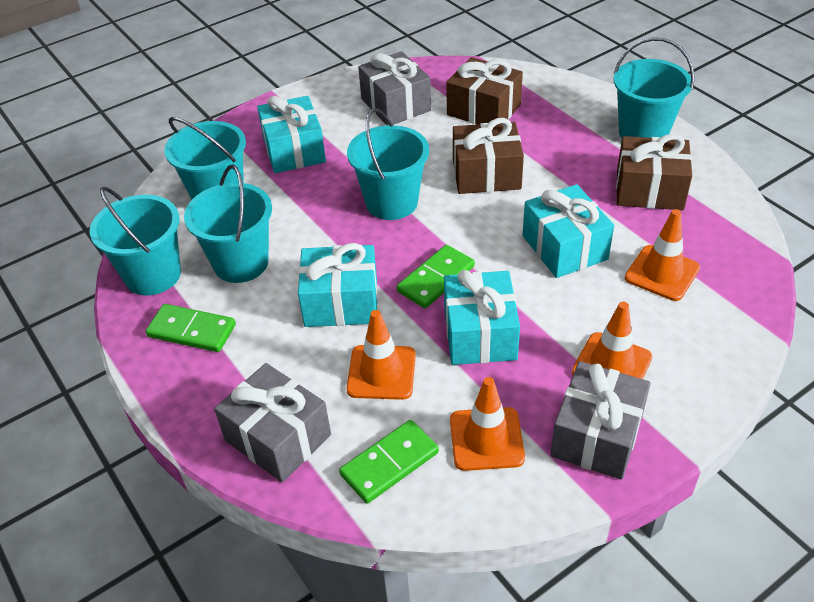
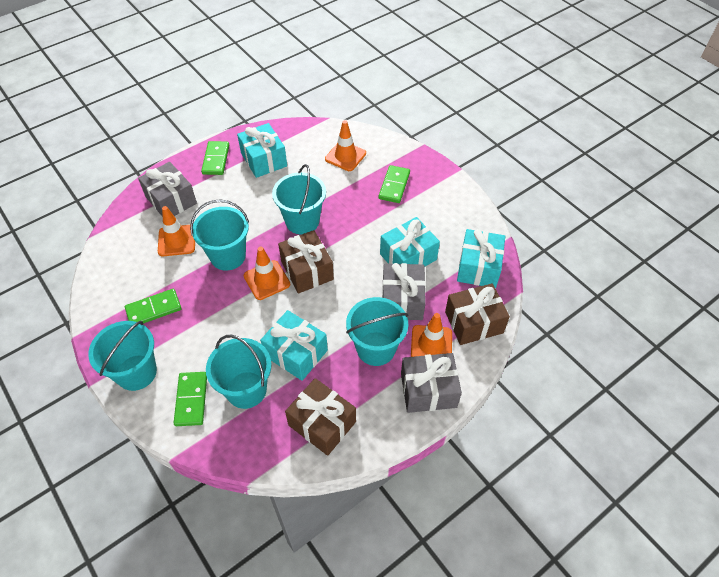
green domino: 3 -> 4

